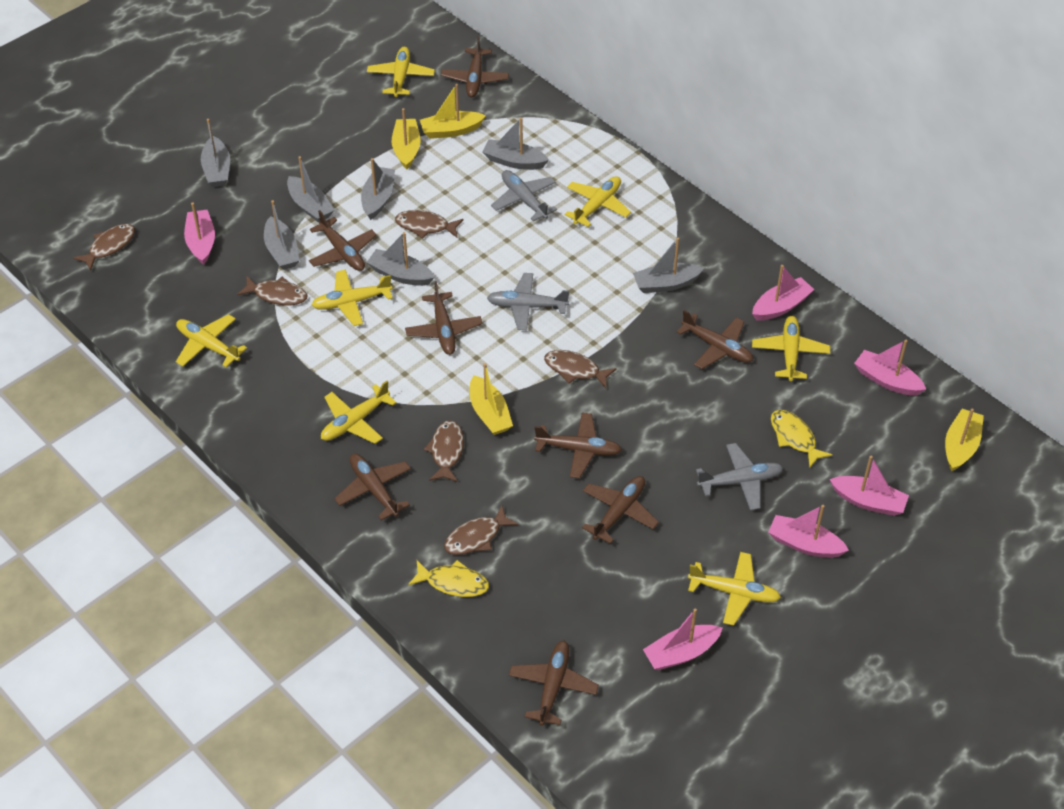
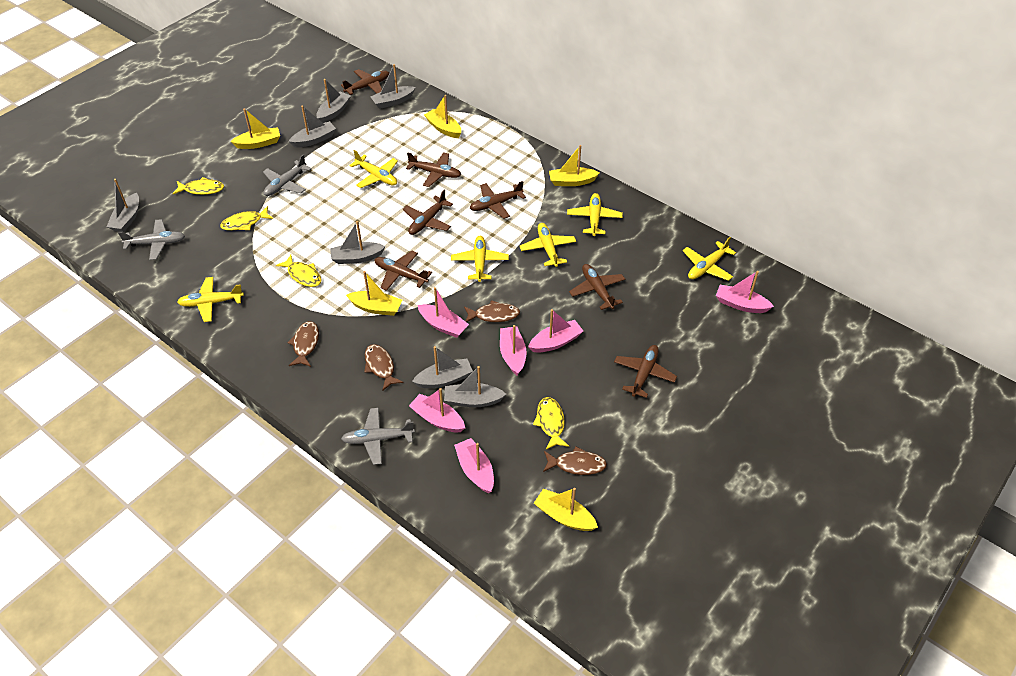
brown fish: 6 -> 4
brown plane: 8 -> 7
yellow boat: 4 -> 5
yellow fish: 2 -> 4
yellow plane: 7 -> 6

